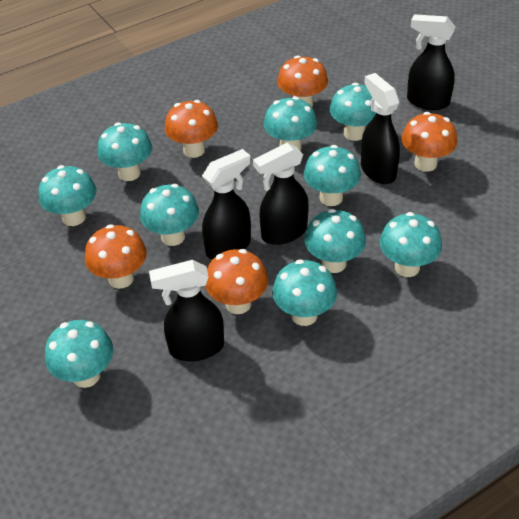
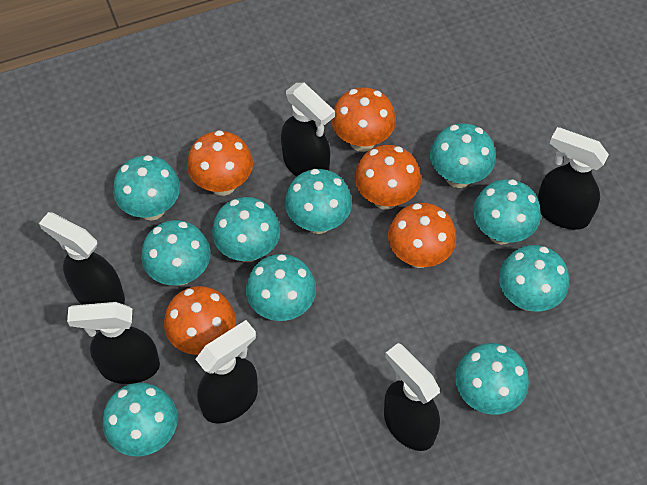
black spray bottle: 5 -> 6

